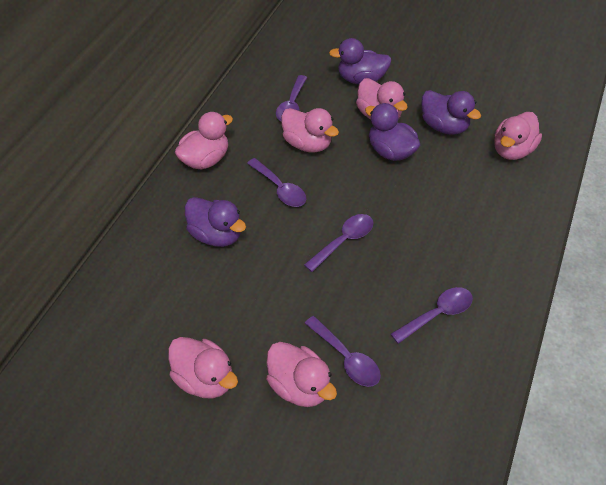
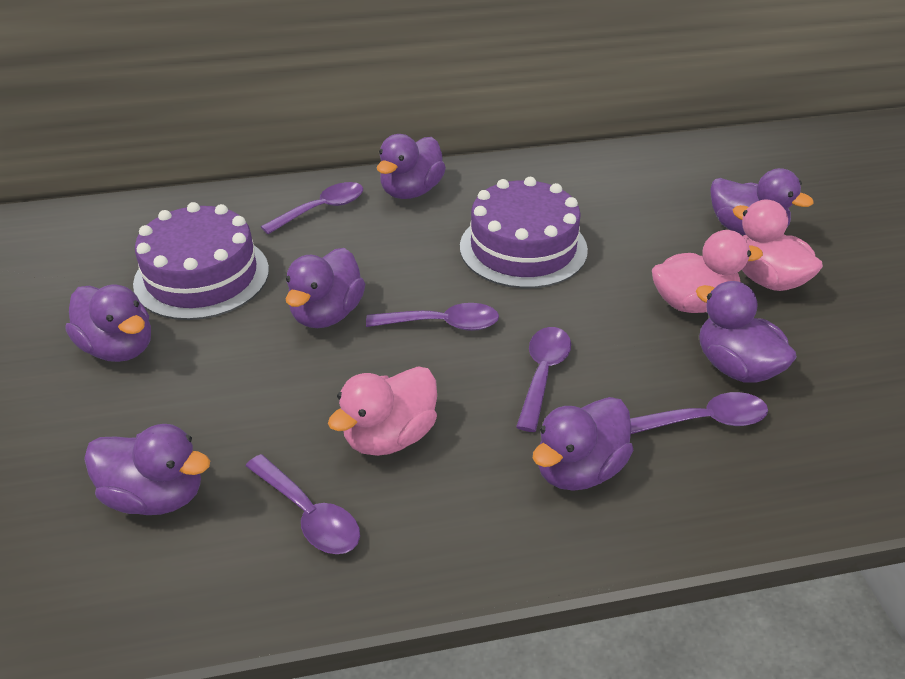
pink duck: 6 -> 3
purple cake: 0 -> 2
purple duck: 4 -> 7

